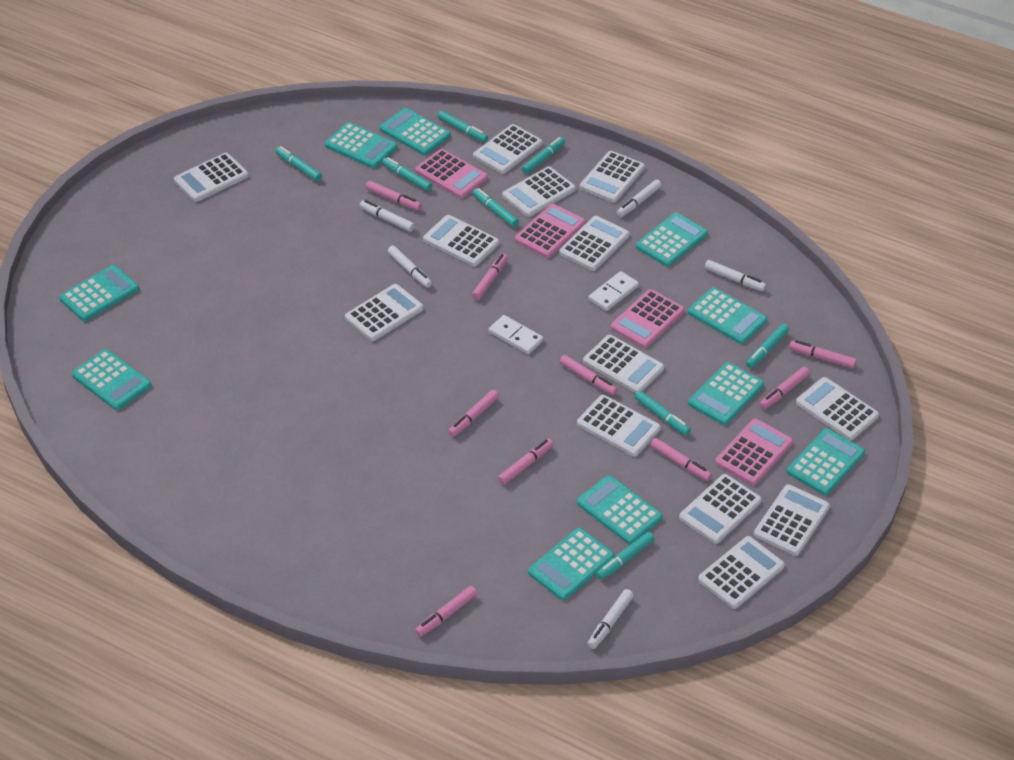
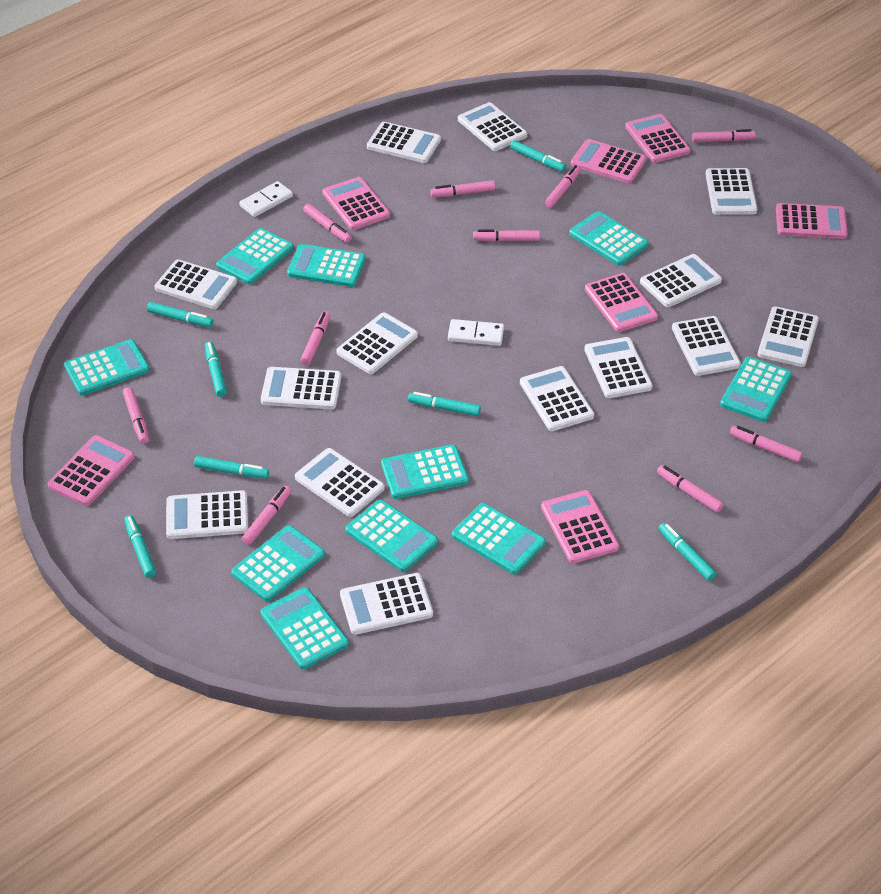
pink calculator: 4 -> 7
pink marker: 9 -> 10
turquoise marker: 8 -> 7
white calculator: 13 -> 14
white marker: 5 -> 0

